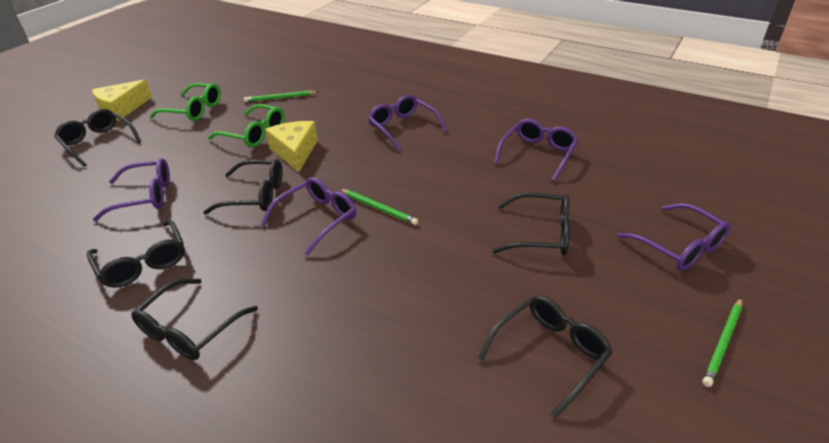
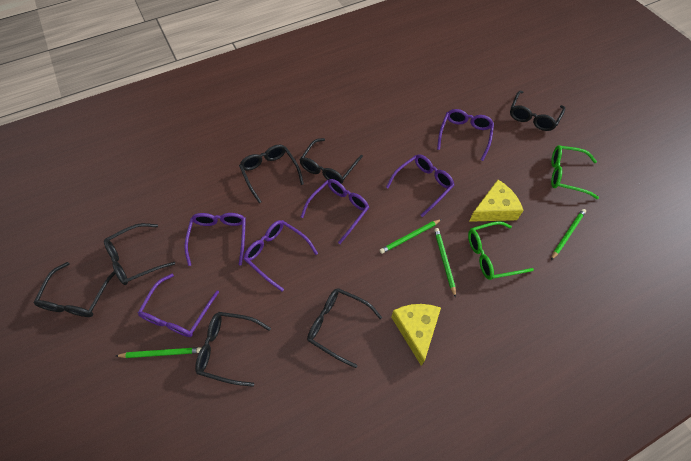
black glasses: 6 -> 7
green pencil: 3 -> 4
purple glasses: 5 -> 6

